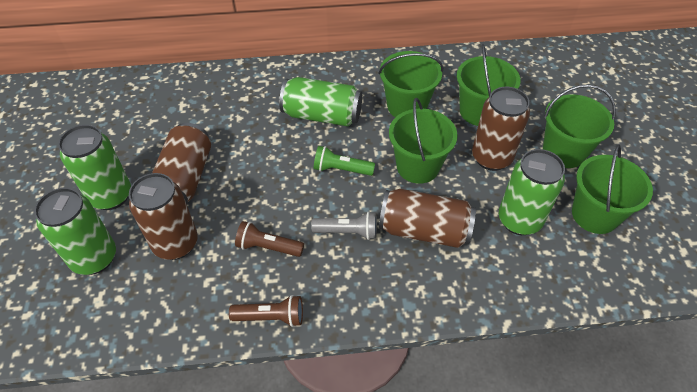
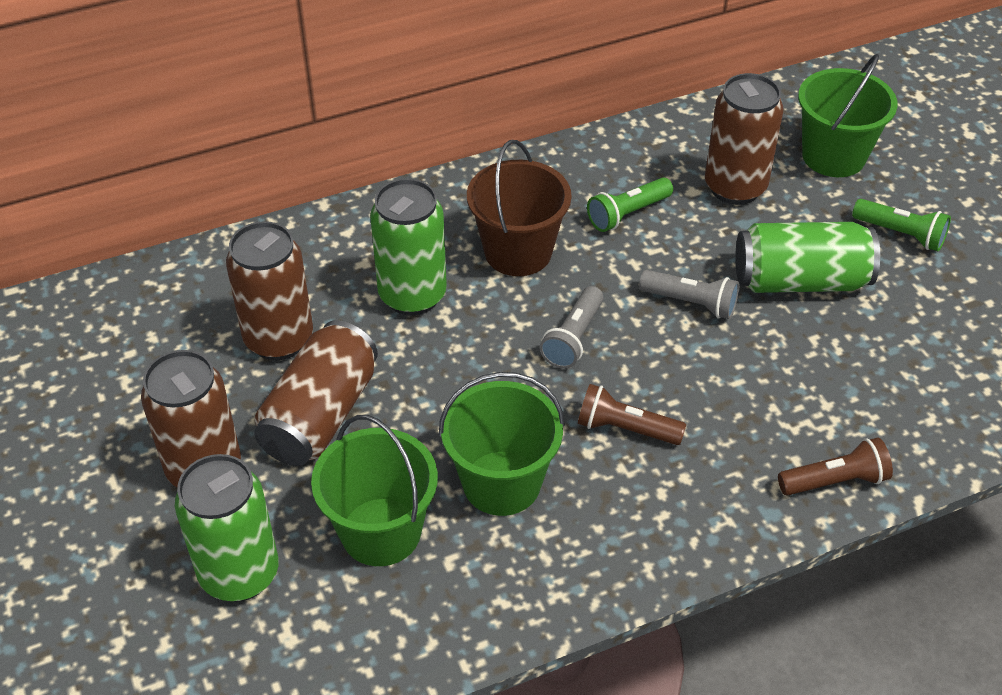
brown bucket: 0 -> 1
green bucket: 5 -> 3
green can: 4 -> 3
green flashlight: 1 -> 2
grey flashlight: 1 -> 2

